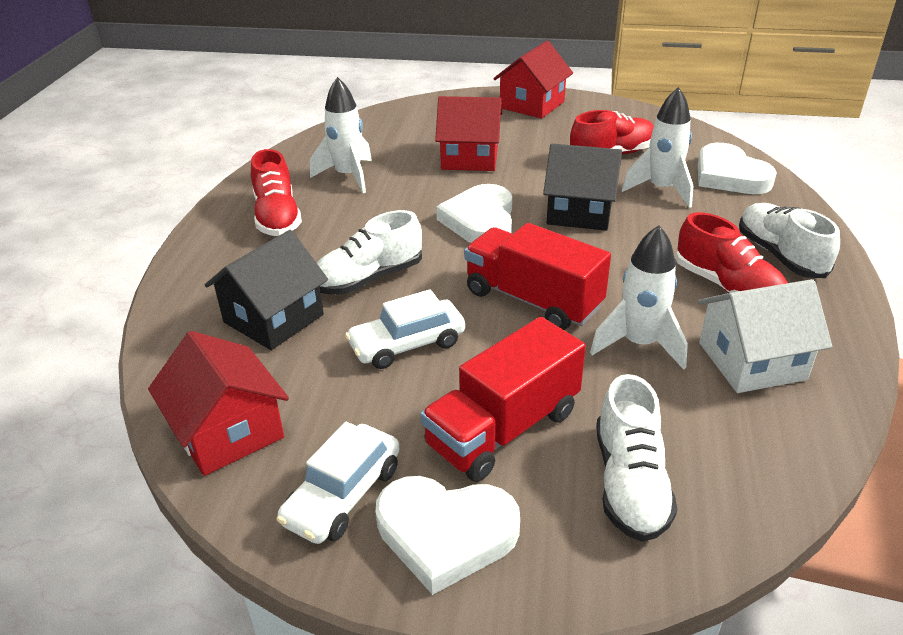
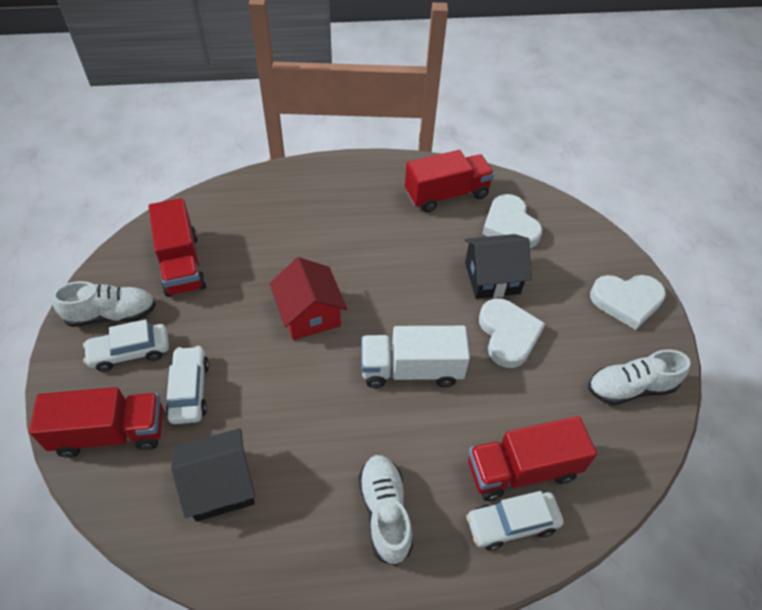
red house: 3 -> 1
red shoe: 3 -> 0
red truck: 2 -> 4
white car: 2 -> 3
white house: 1 -> 0
white rocket: 3 -> 0
white truck: 0 -> 1

